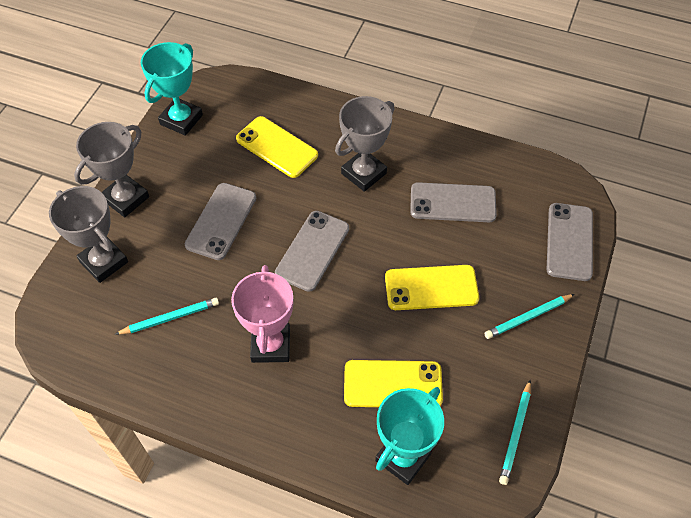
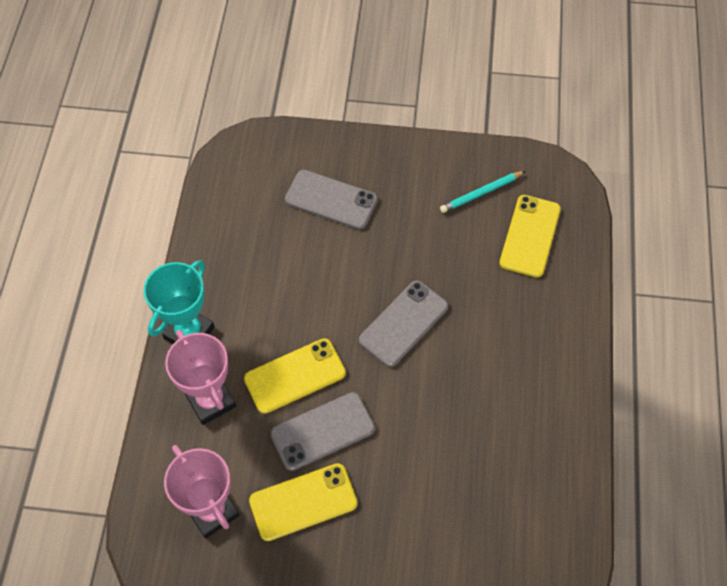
grey phone: 4 -> 3
grey trophy: 3 -> 0
pink trophy: 1 -> 2
turquoise pencil: 3 -> 1
turquoise trophy: 2 -> 1

